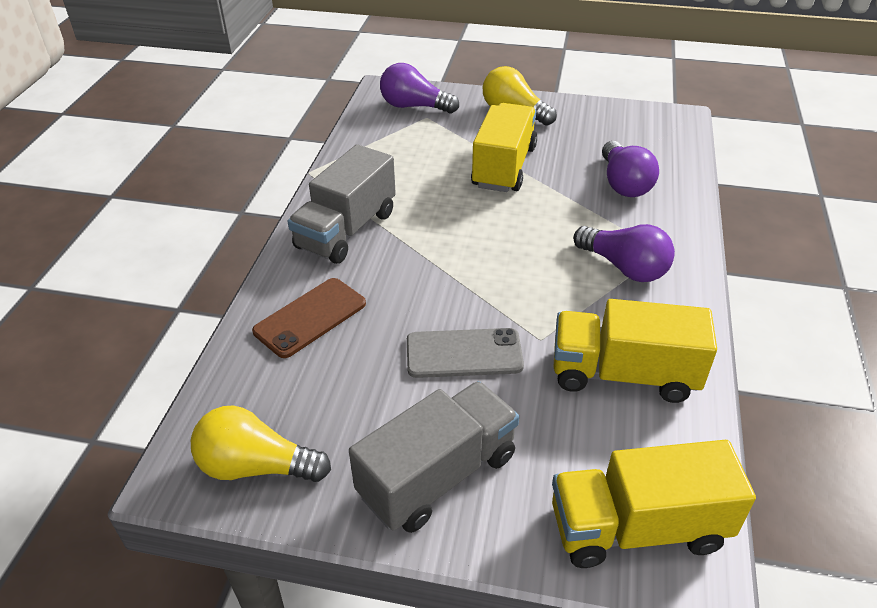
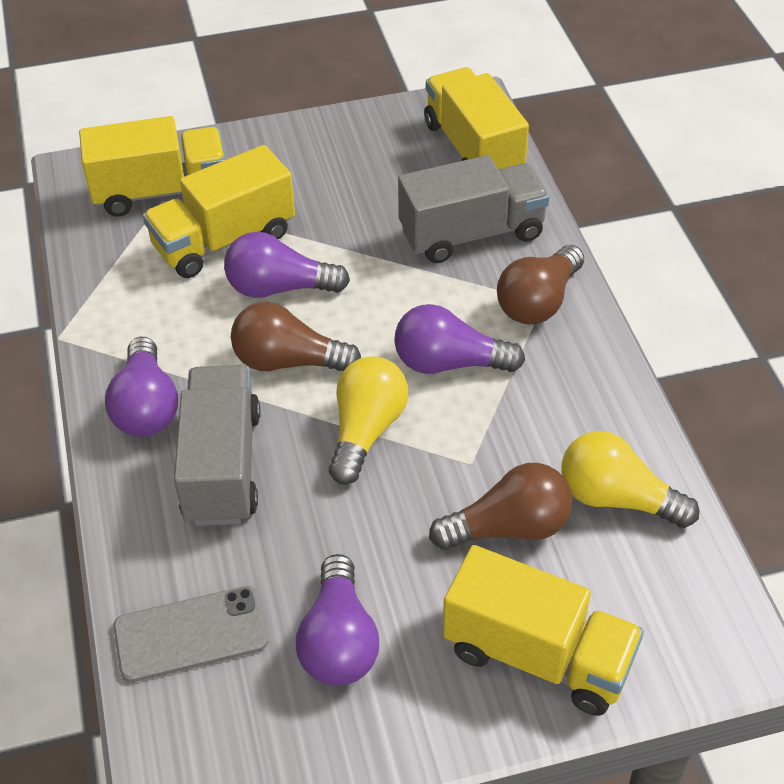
brown light bulb: 0 -> 3
brown phone: 1 -> 0
purple light bulb: 3 -> 4
yellow truck: 3 -> 4

